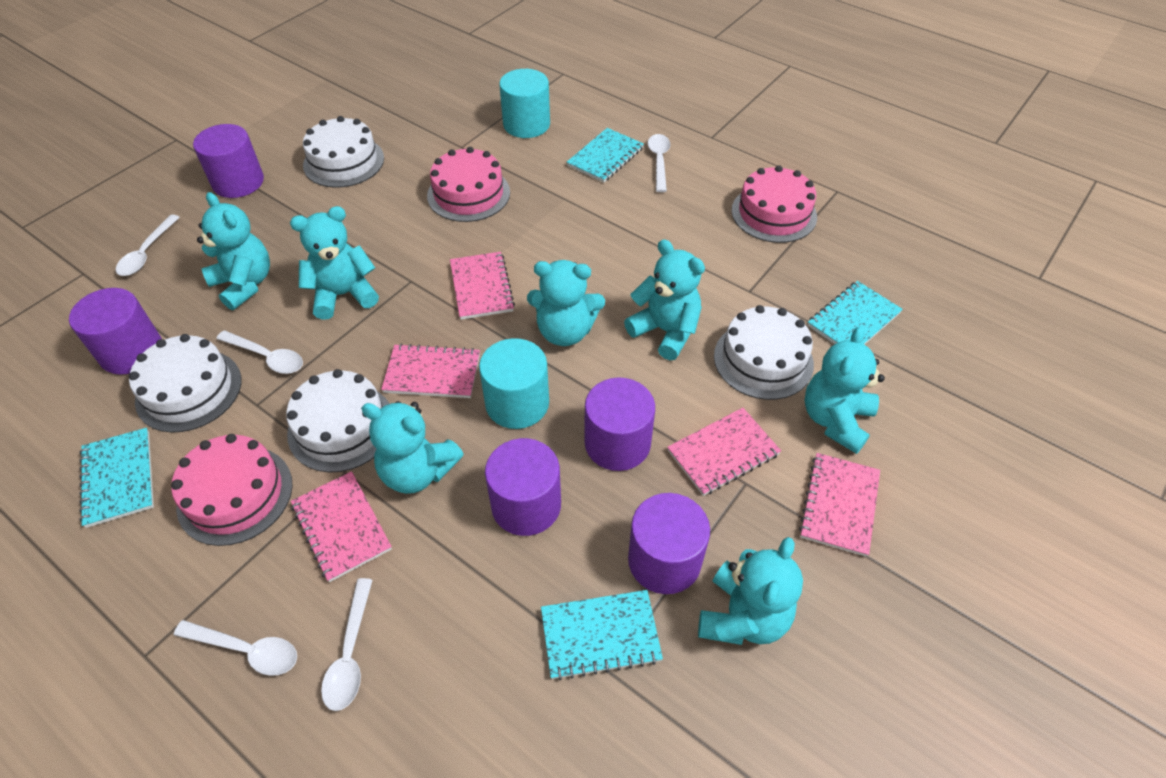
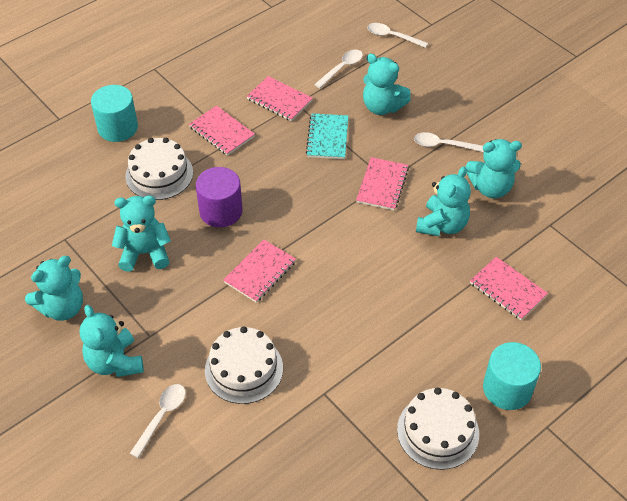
pink cake: 3 -> 0
purple cylinder: 5 -> 1
turquoise notebook: 4 -> 1
turquoise teddy bear: 7 -> 6
white cake: 4 -> 3
white spoon: 5 -> 4

